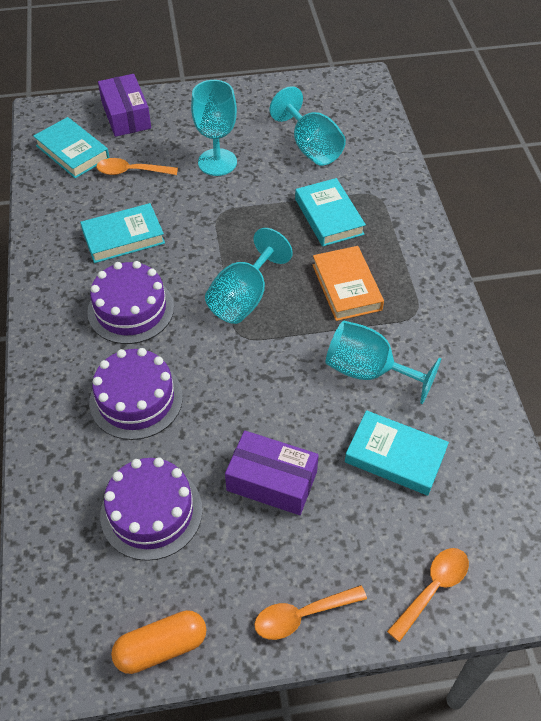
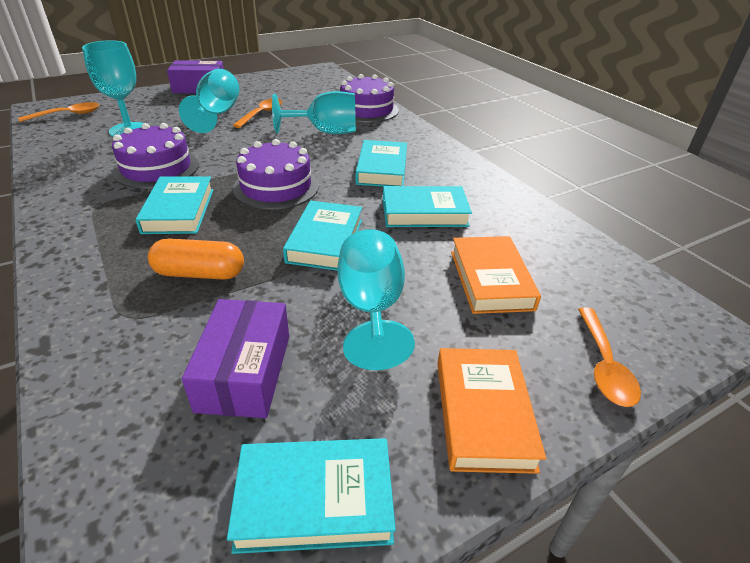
orange book: 1 -> 2
turquoise book: 4 -> 5

